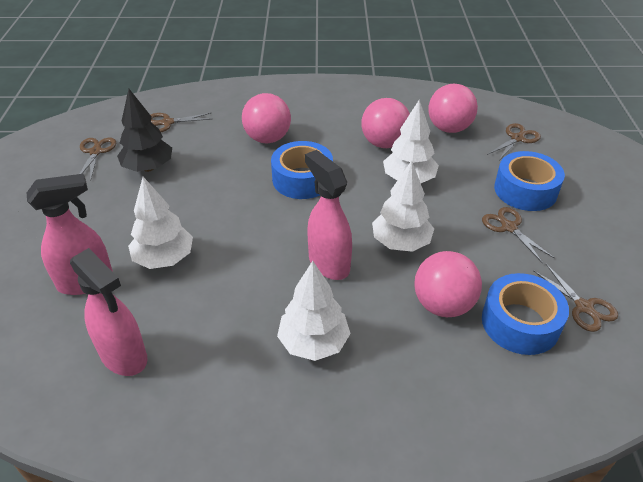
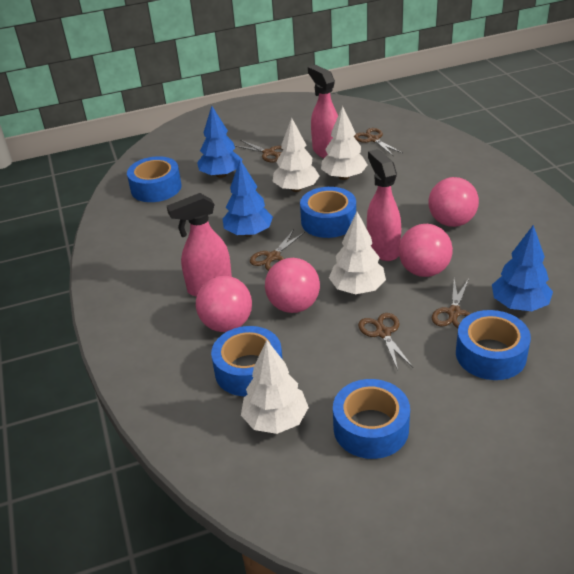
black tree: 1 -> 0
blue tape: 3 -> 5
blue tree: 0 -> 3

